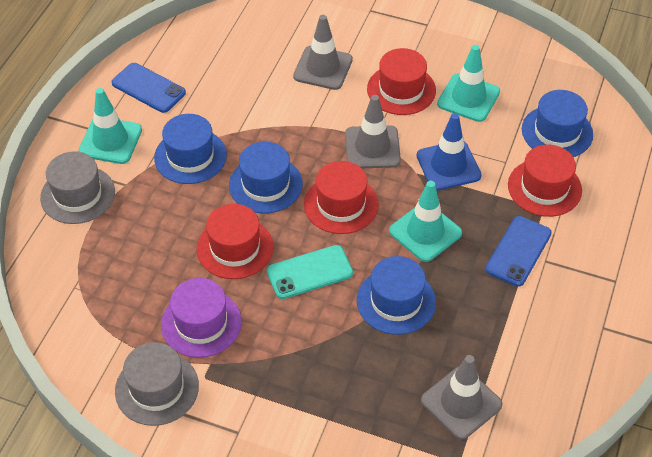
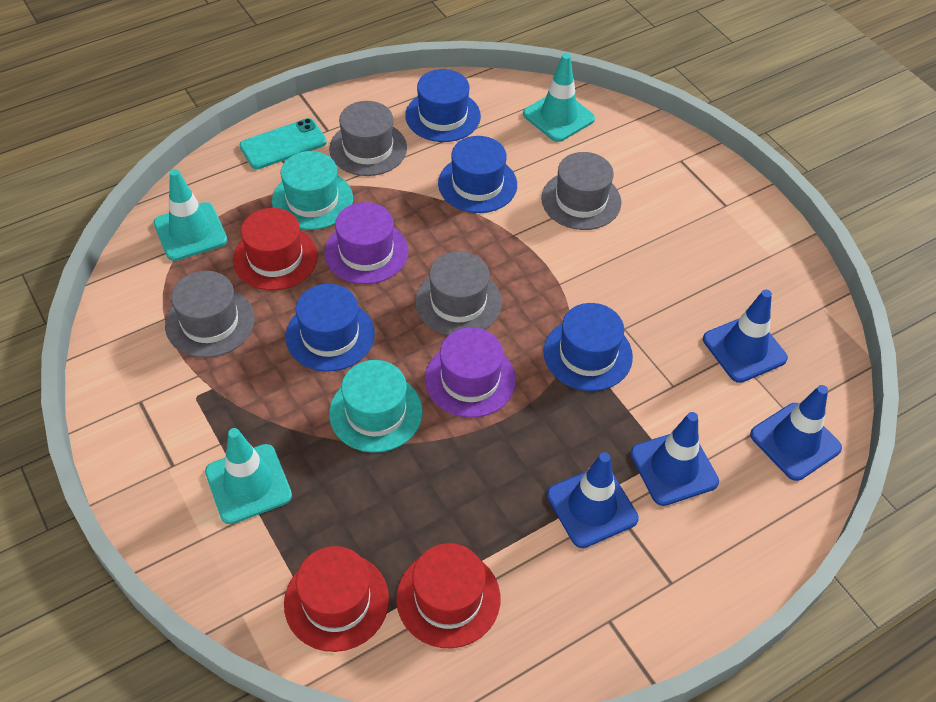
blue phone: 2 -> 0
blue traffic cone: 1 -> 4
grey hat: 2 -> 4
grey traffic cone: 3 -> 0
purple hat: 1 -> 2
red hat: 4 -> 3
turquoise hat: 0 -> 2

